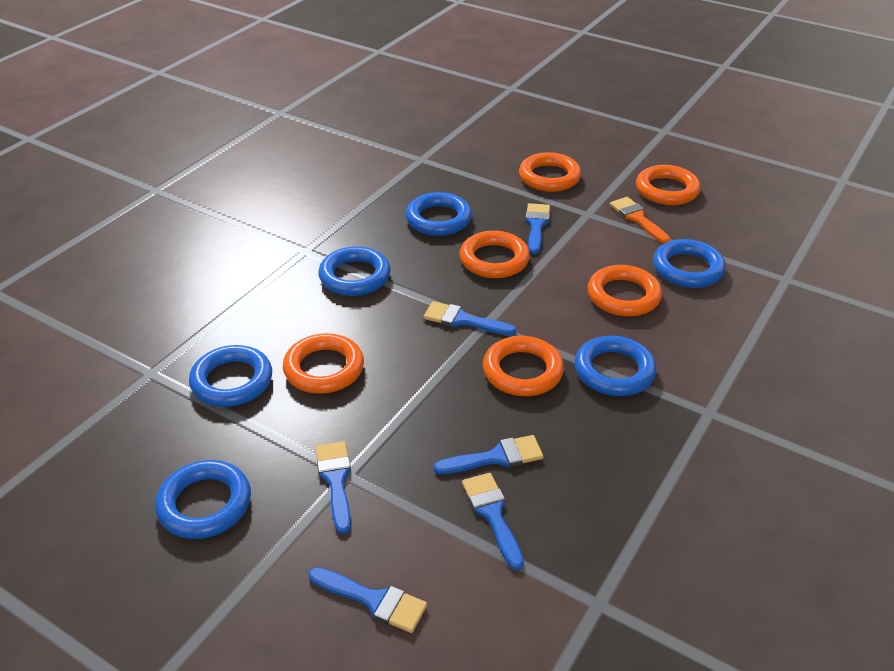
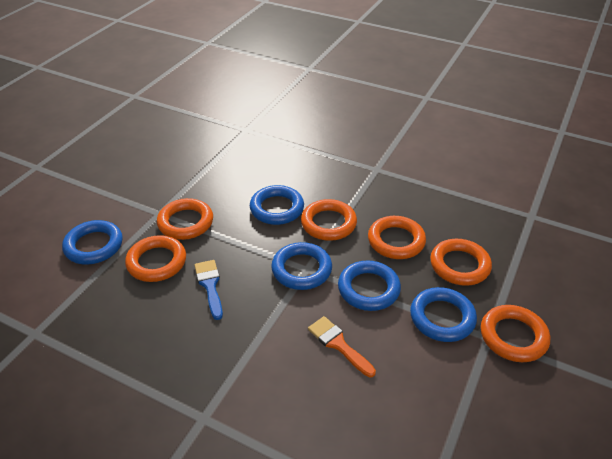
blue brush: 6 -> 1
blue ring: 6 -> 5

